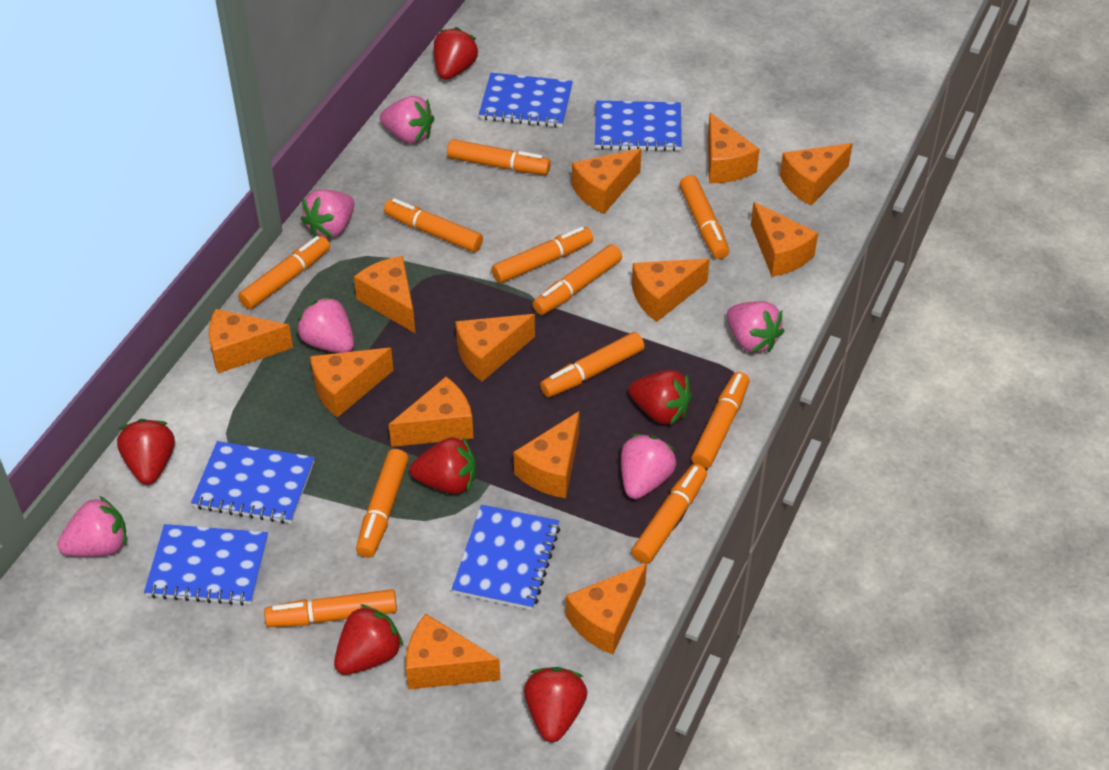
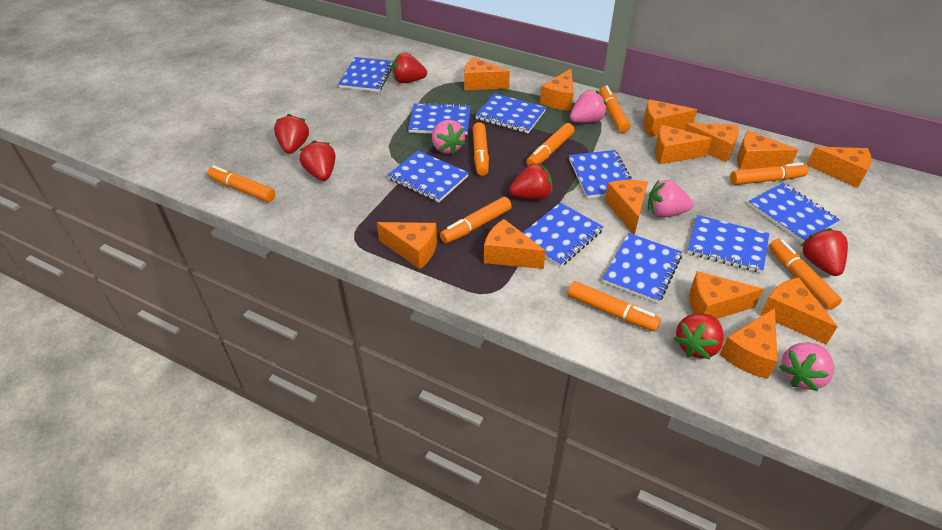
blue notebook: 5 -> 9
orange marker: 11 -> 8
pink strawberry: 6 -> 4

